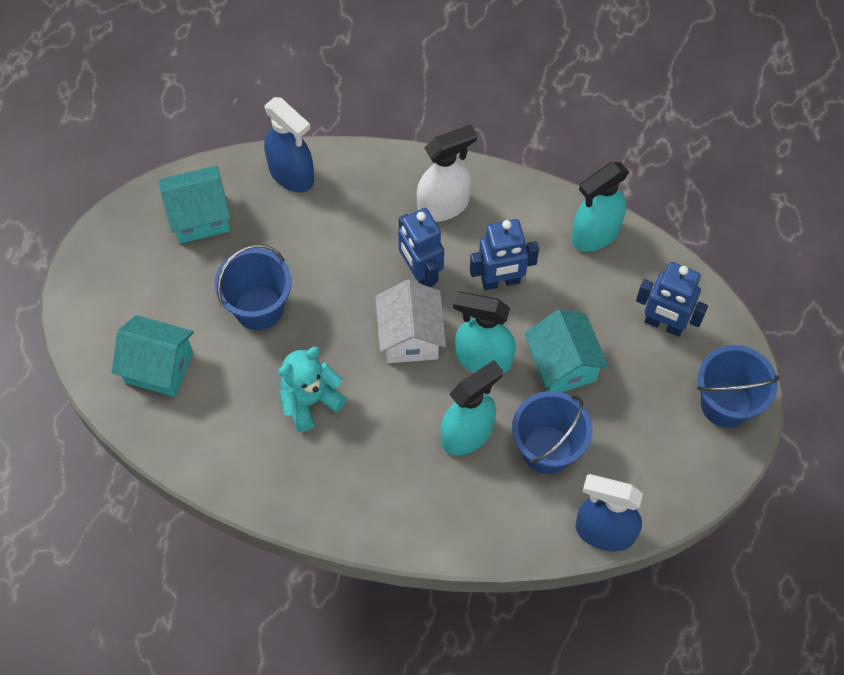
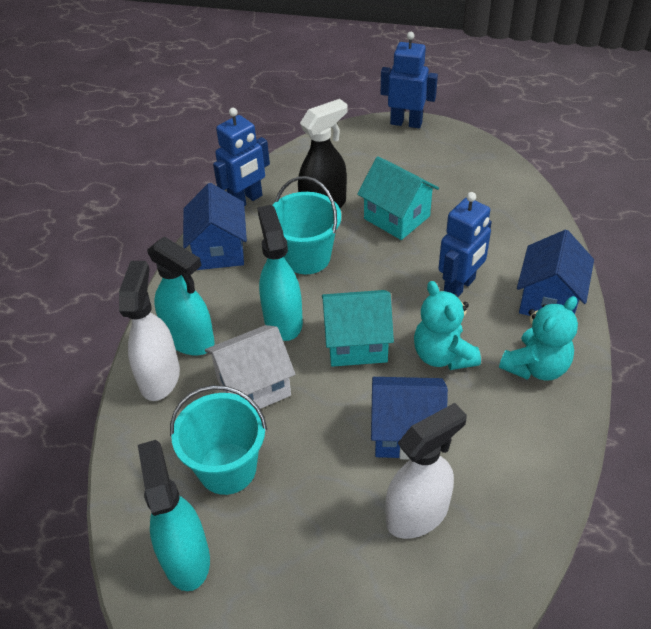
black spray bottle: 0 -> 1
blue bucket: 3 -> 0
blue house: 0 -> 3
blue spray bottle: 2 -> 0
turquoise bucket: 0 -> 2
turquoise house: 3 -> 2
turquoise teddy bear: 1 -> 2
white spray bottle: 1 -> 2

